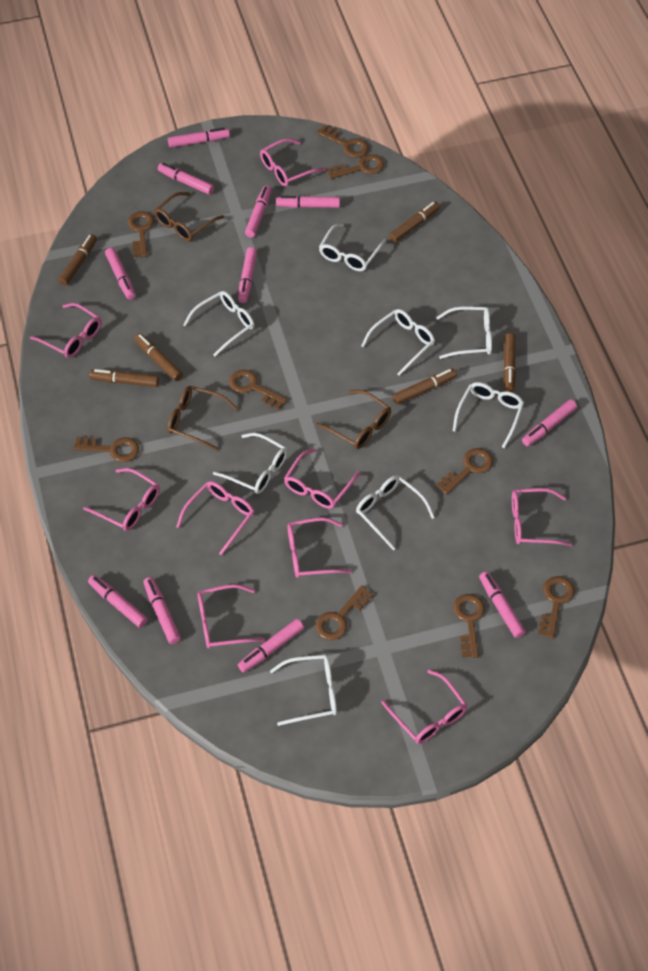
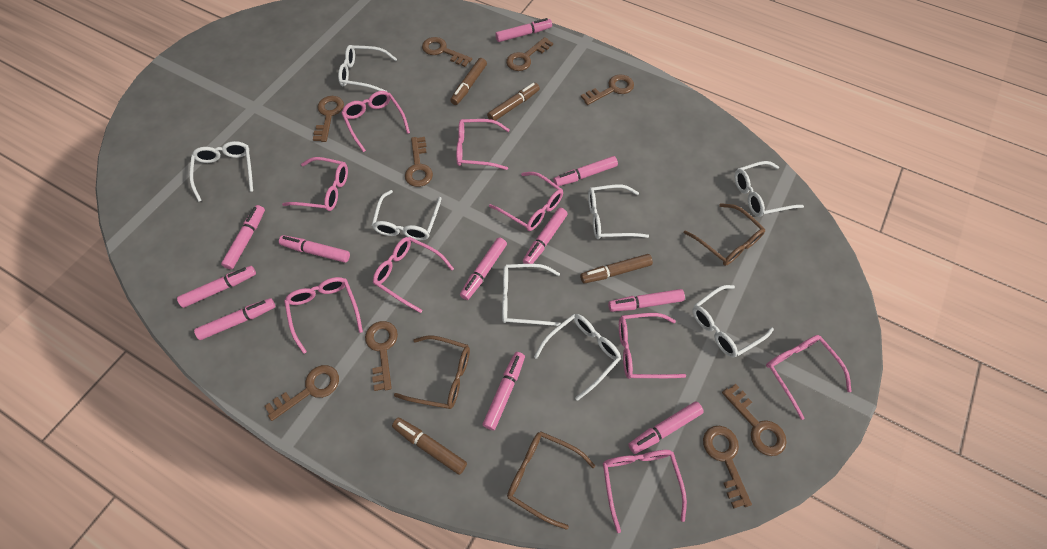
brown marker: 6 -> 4

